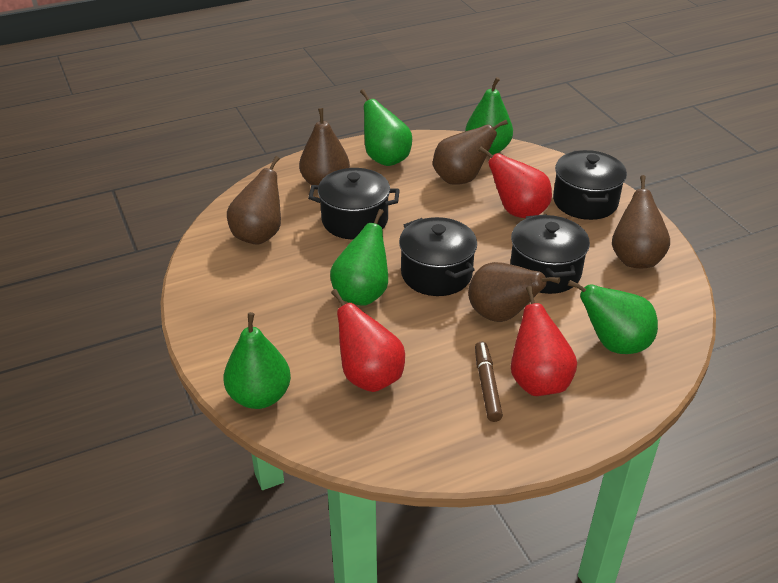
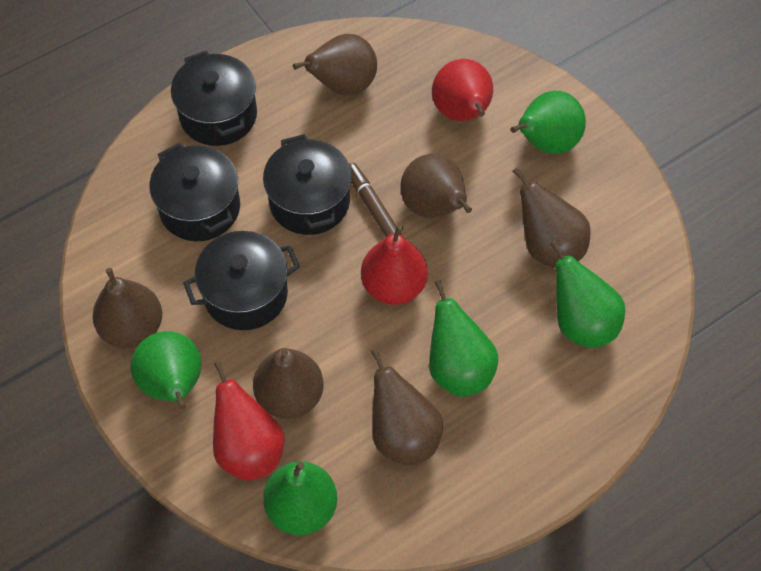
brown pear: 5 -> 6

